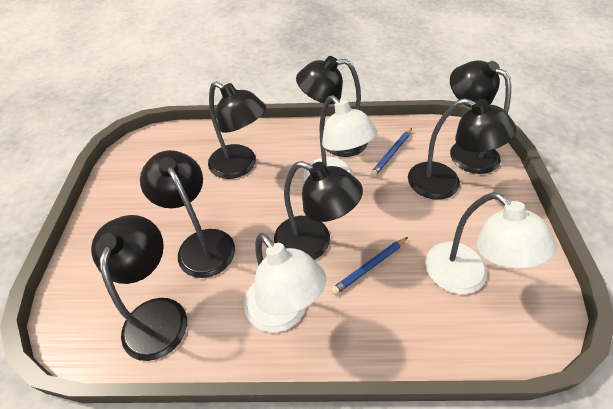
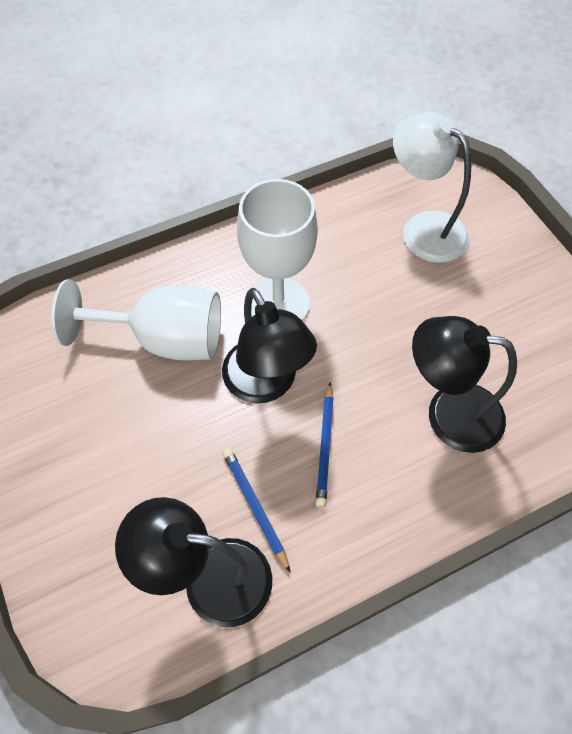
black lamp: 7 -> 3
white goblet: 0 -> 2
white lamp: 3 -> 1

